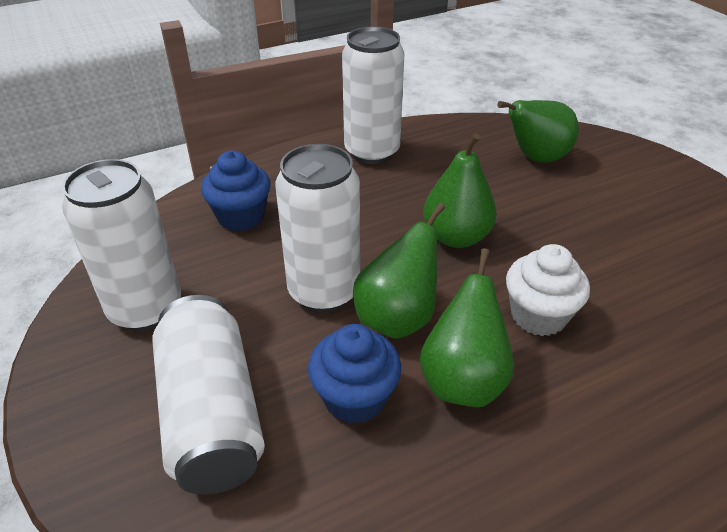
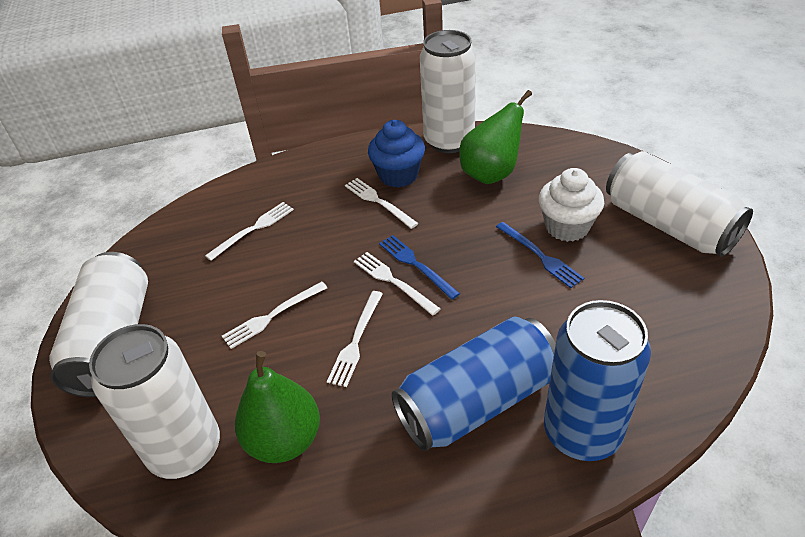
blue can: 0 -> 2
blue cupcake: 2 -> 1
blue fork: 0 -> 2
green pear: 4 -> 2
white fork: 0 -> 5

